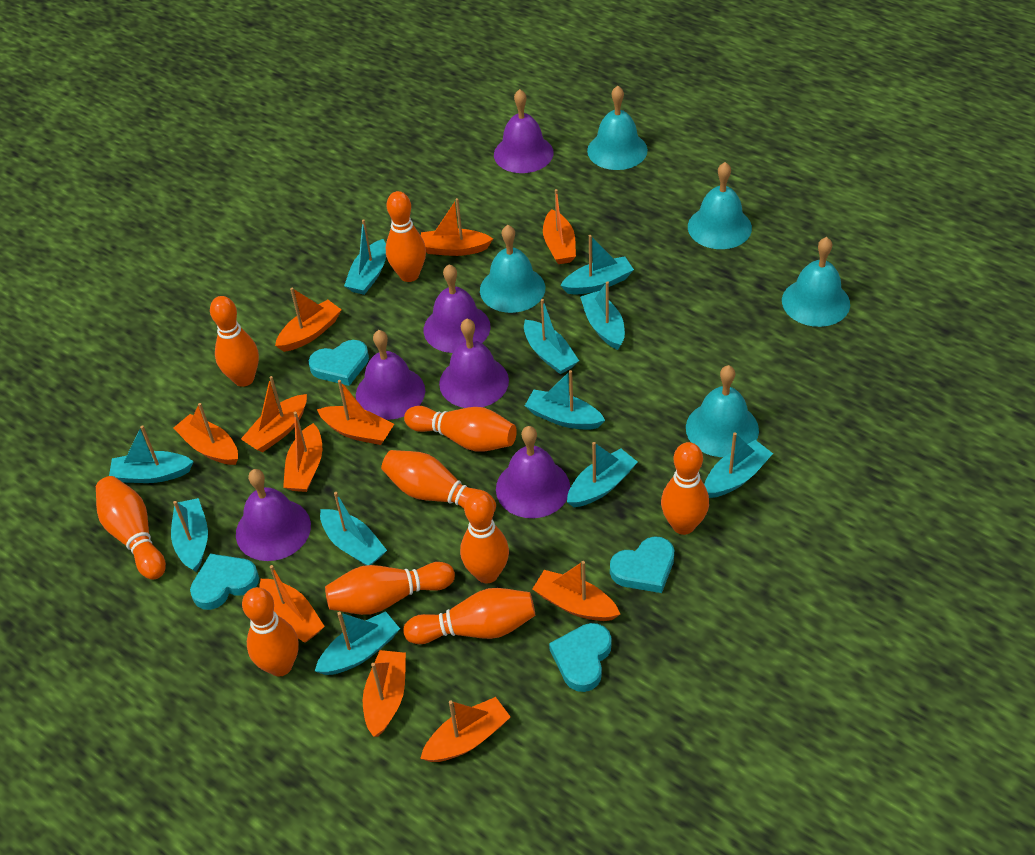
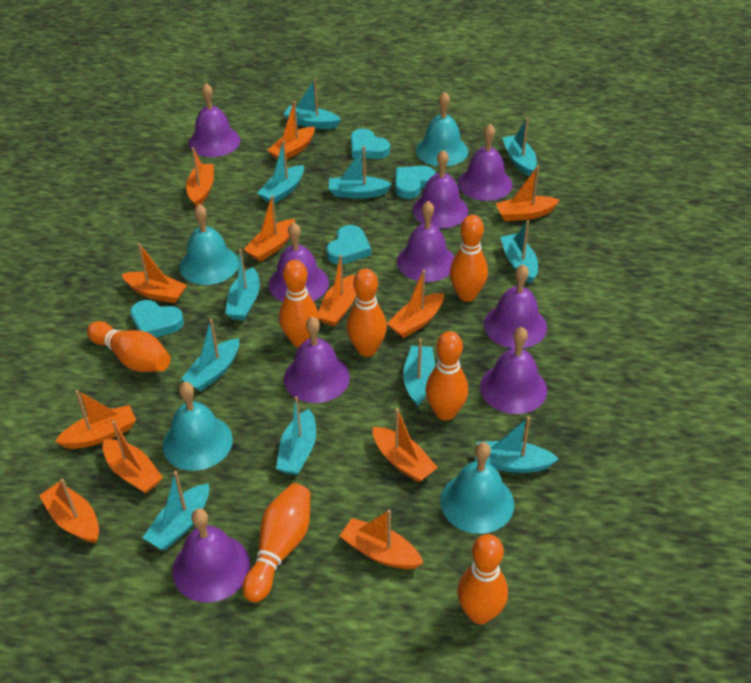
orange boat: 11 -> 12
orange bowling pin: 10 -> 7
purple bell: 6 -> 9
turquoise bell: 5 -> 4

